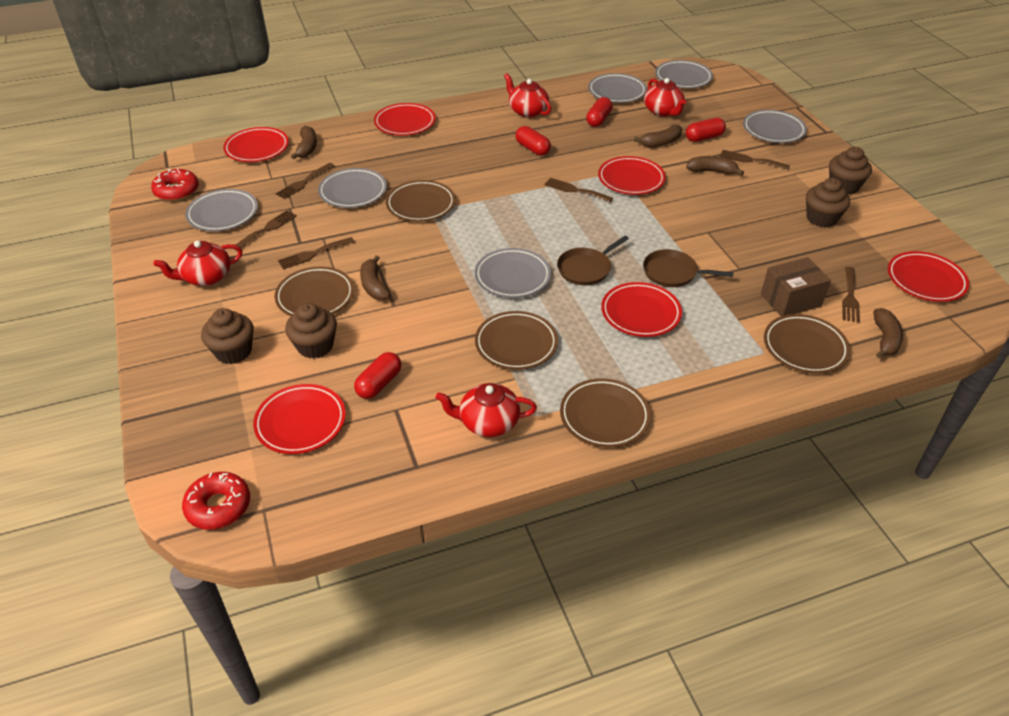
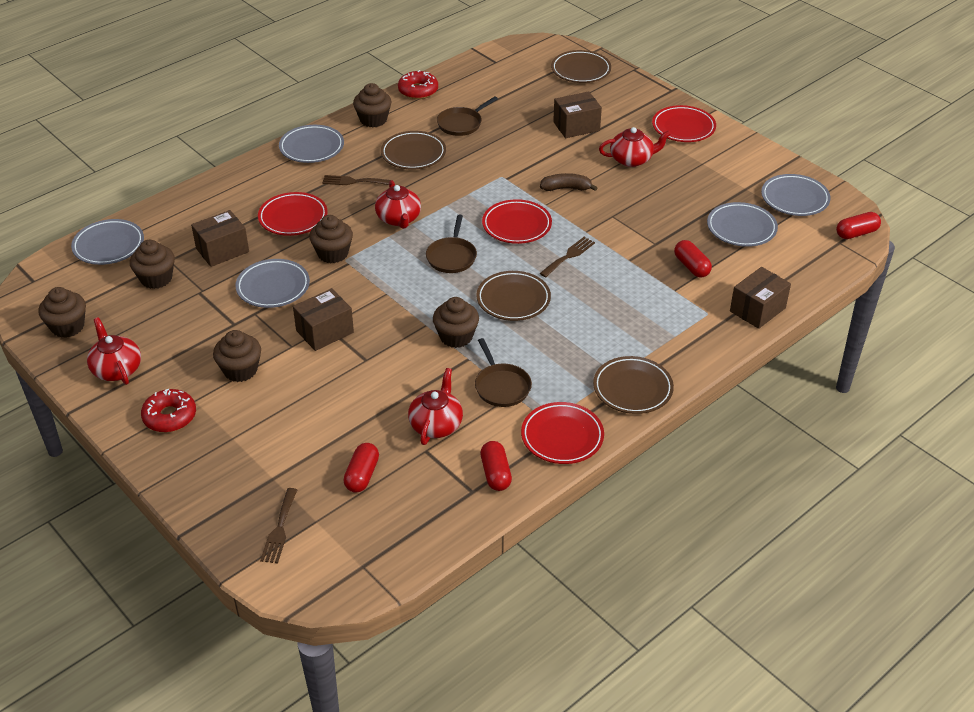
brown banana: 5 -> 1
brown box: 1 -> 4
brown cupcake: 4 -> 6
brown fork: 6 -> 3
brown pan: 2 -> 3
brown plate: 5 -> 4
grey plate: 6 -> 5
red plate: 6 -> 4

